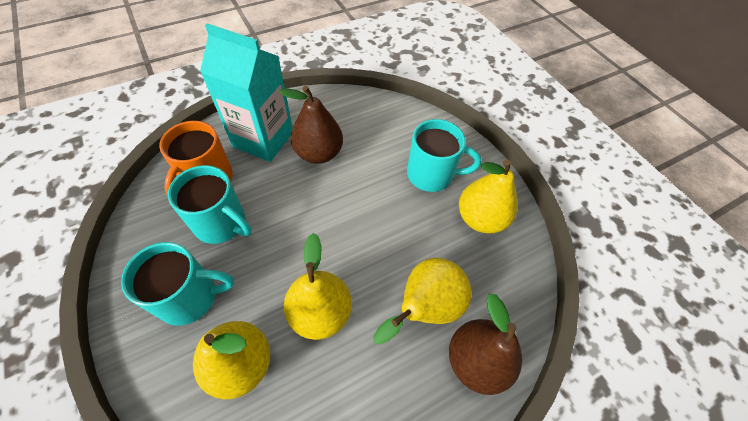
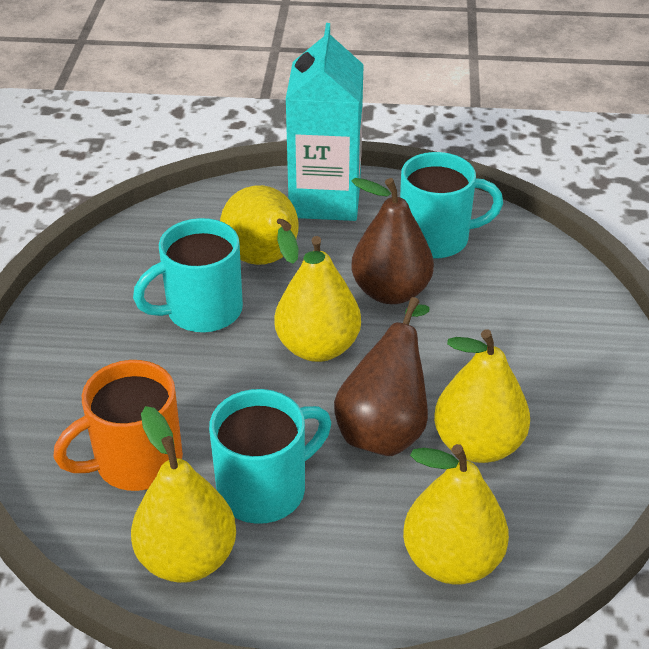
yellow pear: 4 -> 5

